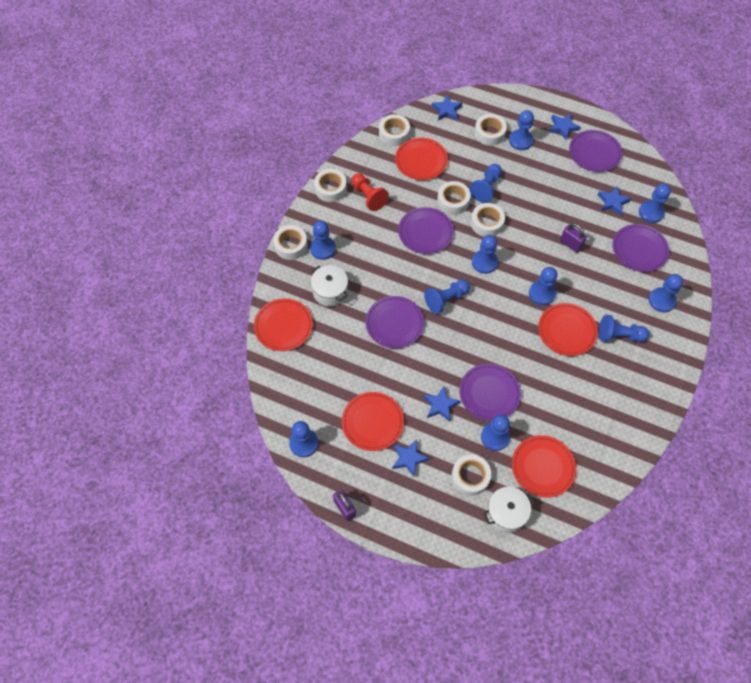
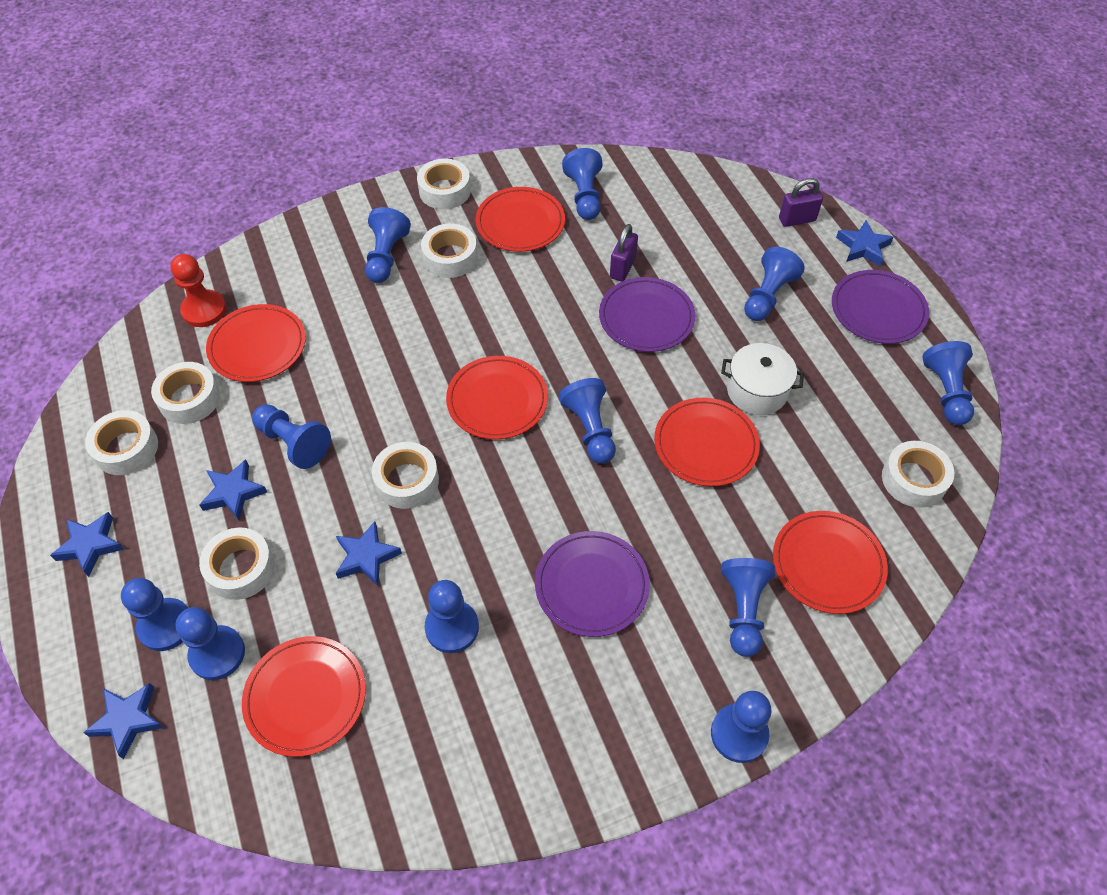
purple plate: 5 -> 3
red plate: 5 -> 6
white pot: 2 -> 1

